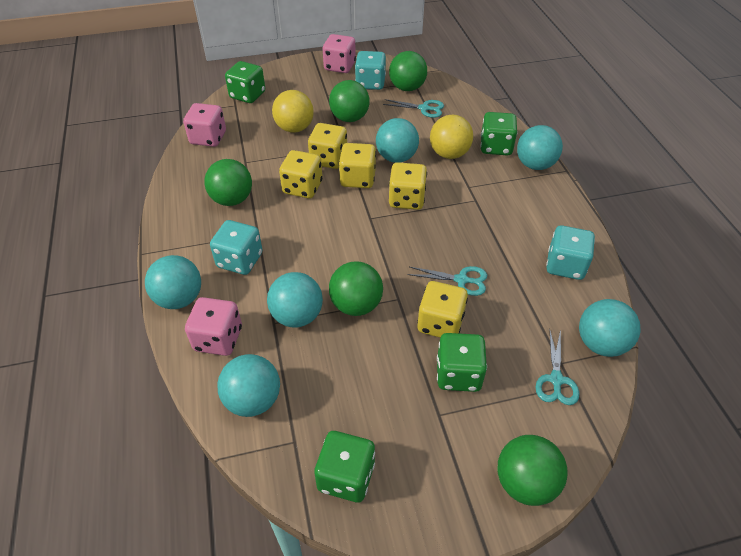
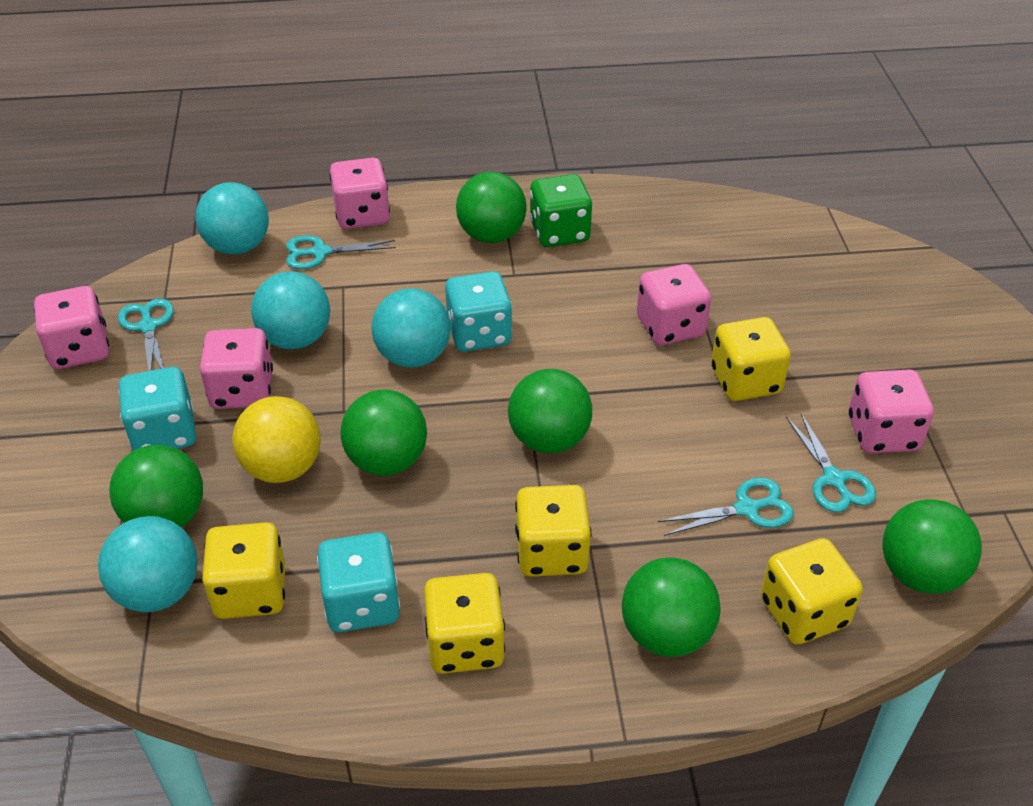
green ball: 5 -> 6
green dice: 4 -> 1
pink dice: 3 -> 5
turquoise ball: 6 -> 4
turquoise scissors: 3 -> 4
yellow ball: 2 -> 1

